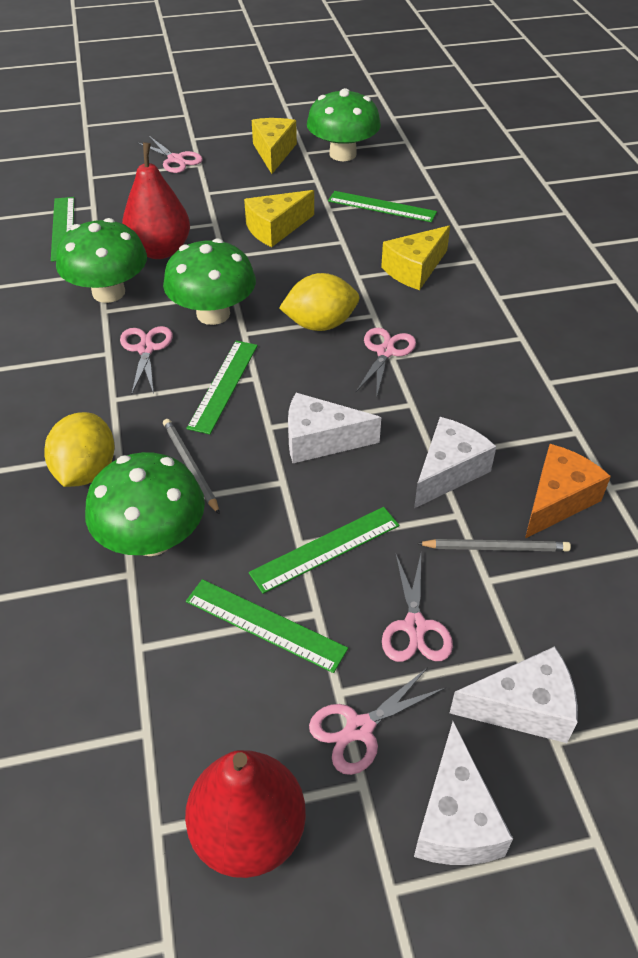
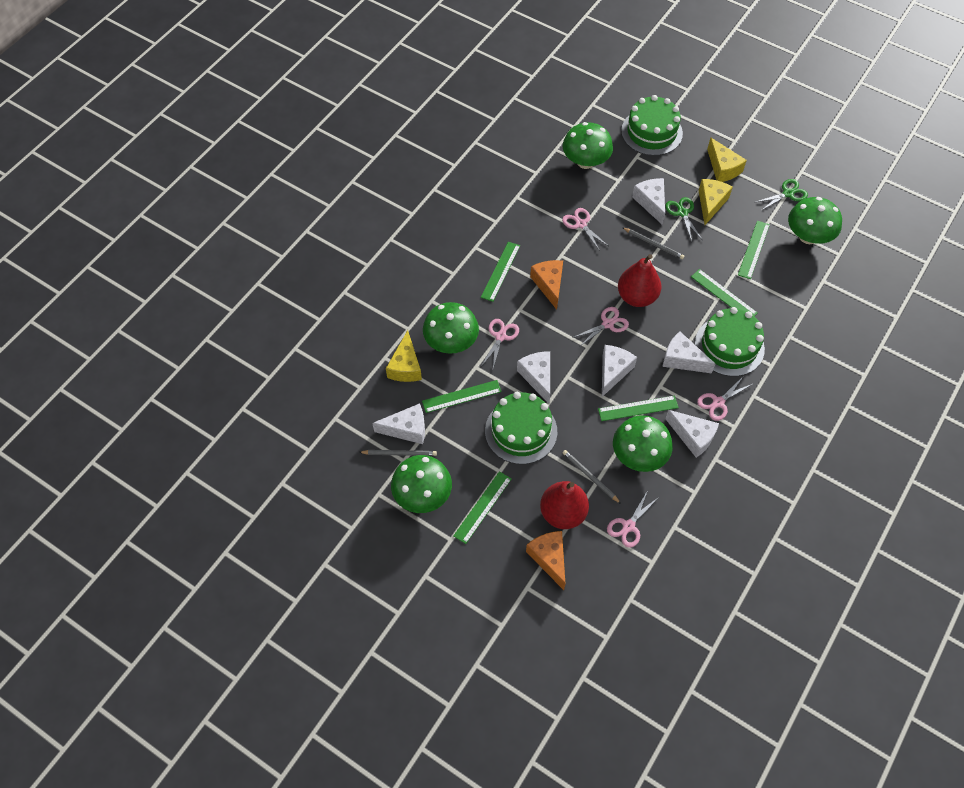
green cake: 0 -> 3
green mushroom: 4 -> 5
green ruler: 5 -> 6
green scissors: 0 -> 2
grey pencil: 2 -> 3
orange cheese: 1 -> 2
white cheese: 4 -> 6
yellow lemon: 2 -> 0

